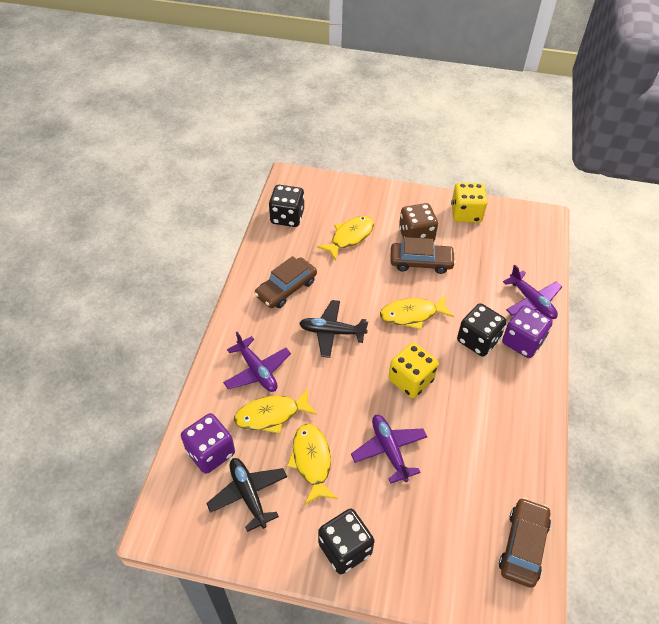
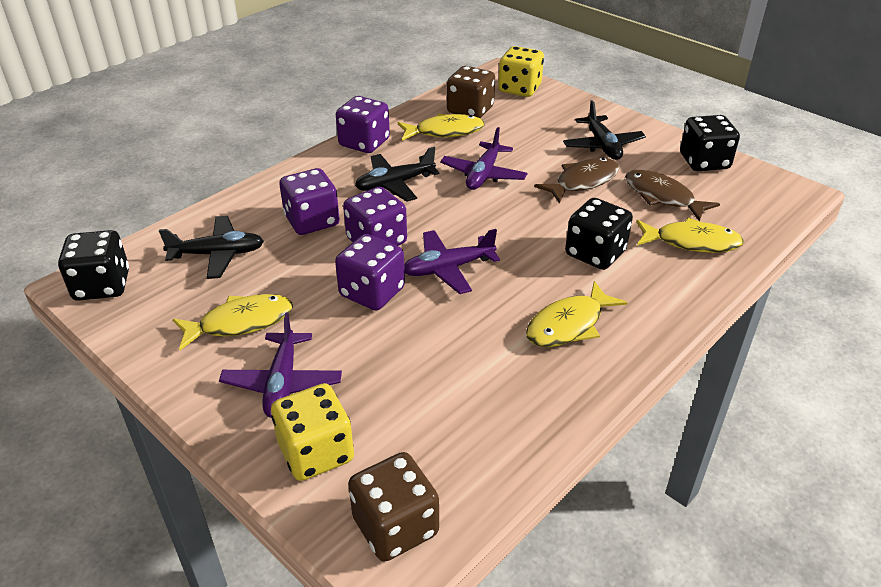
black plane: 2 -> 3
brown car: 3 -> 0
brown dice: 1 -> 2
brown fish: 0 -> 2
purple dice: 2 -> 4

